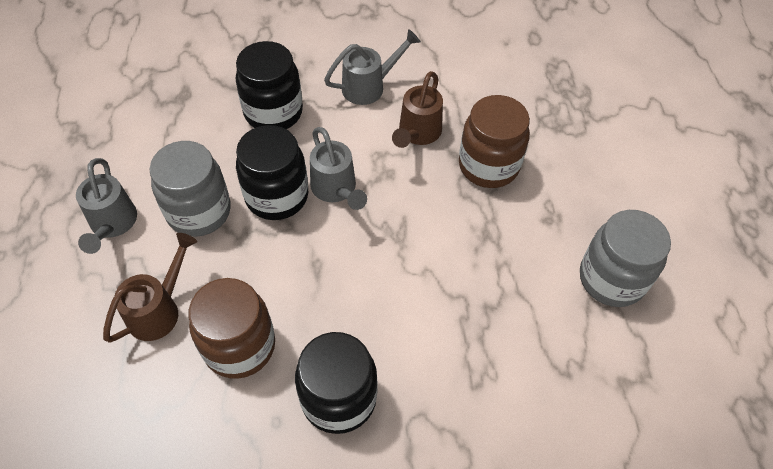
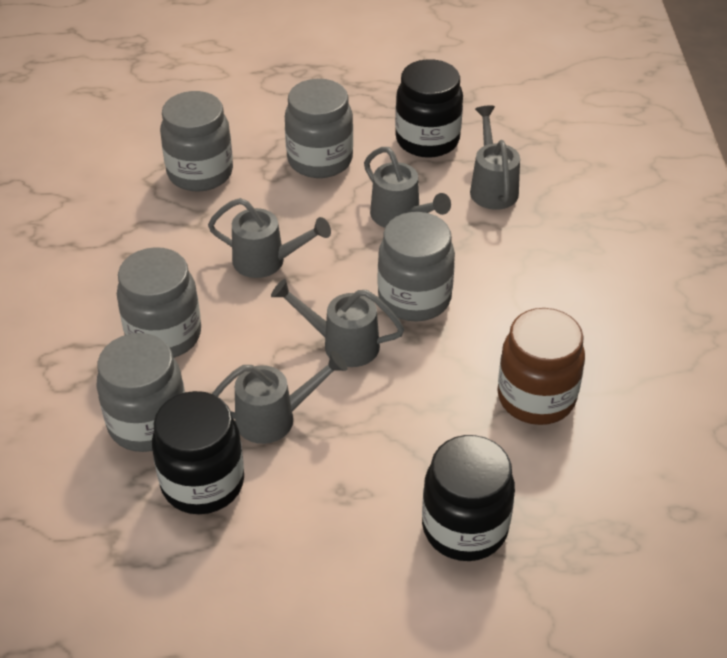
brown jar: 2 -> 1
brown watering can: 2 -> 0
grey jar: 2 -> 5
grey watering can: 3 -> 5

